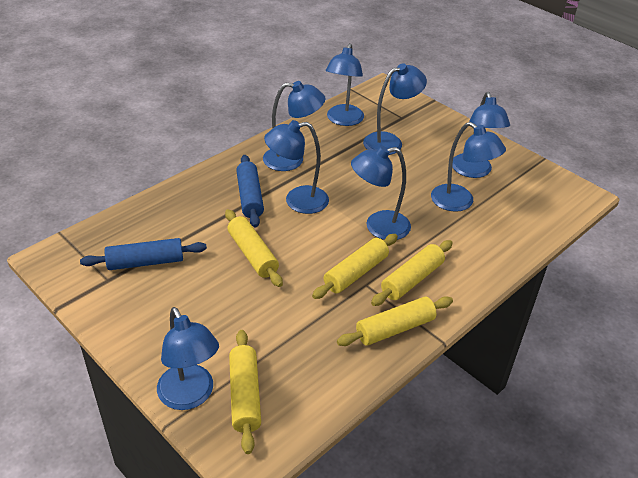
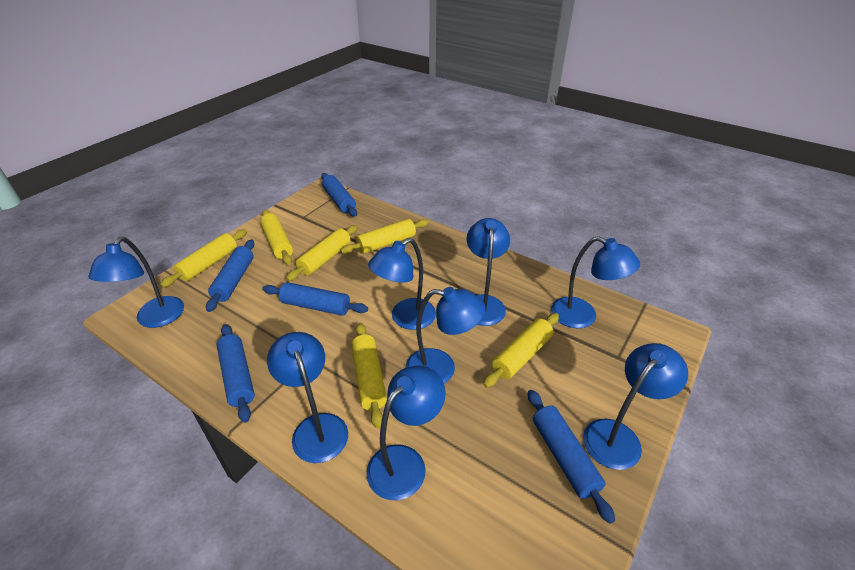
blue rolling pin: 2 -> 5
yellow rolling pin: 5 -> 6

